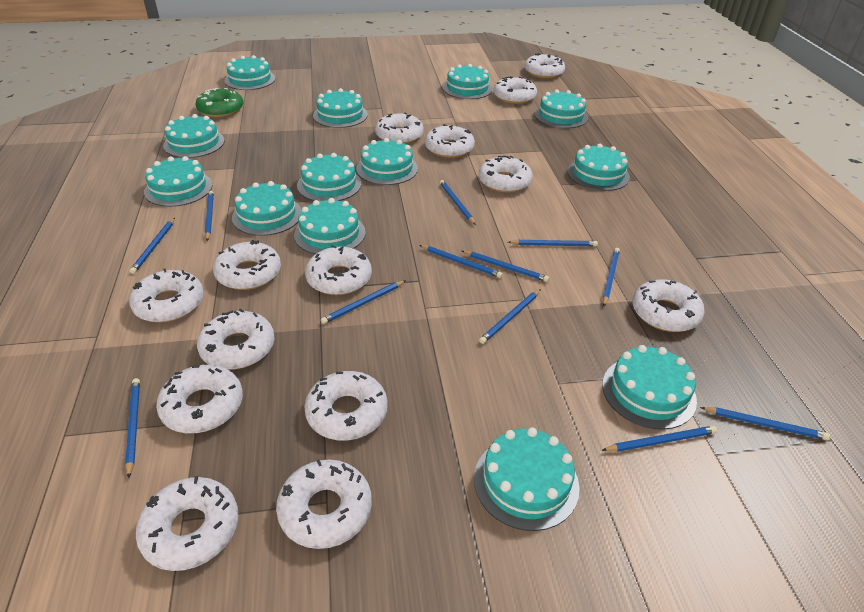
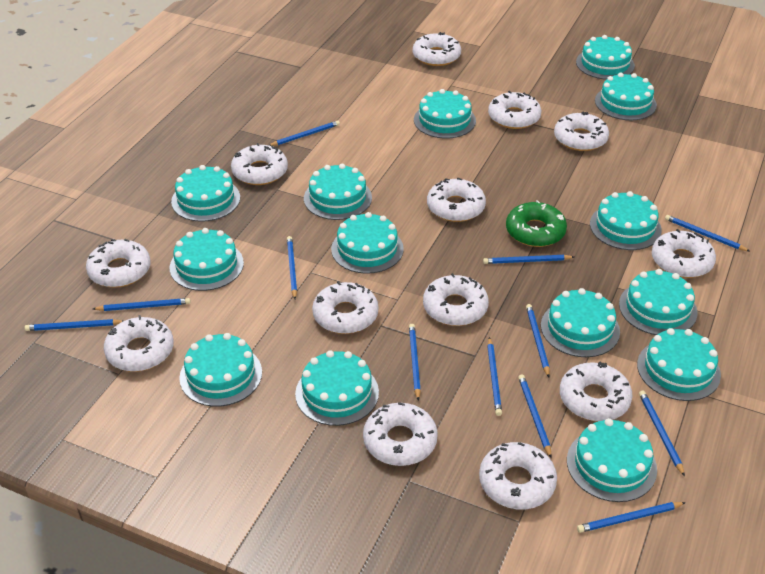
turquoise cake: 13 -> 14
white donut: 14 -> 13

